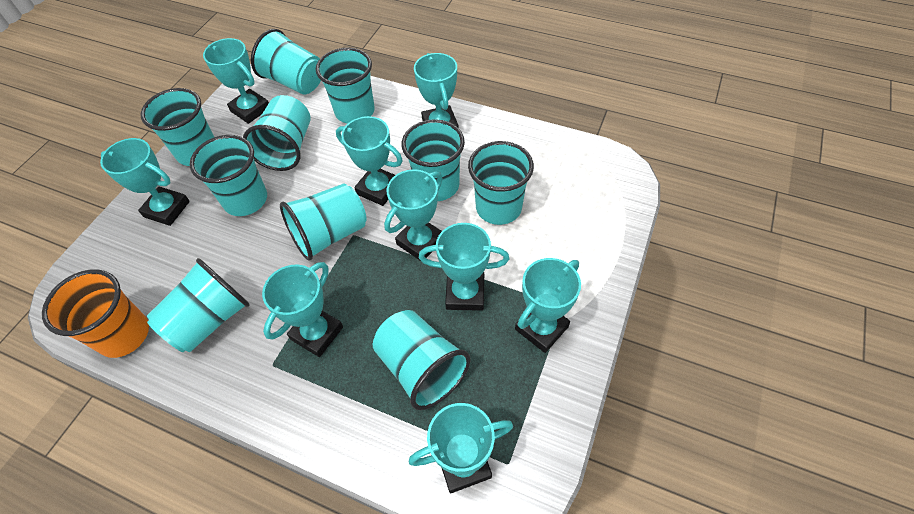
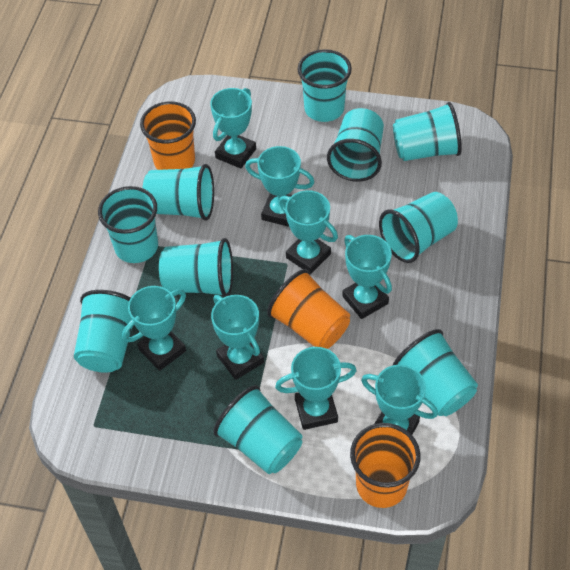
orange cup: 1 -> 3
turquoise trophy: 9 -> 8

